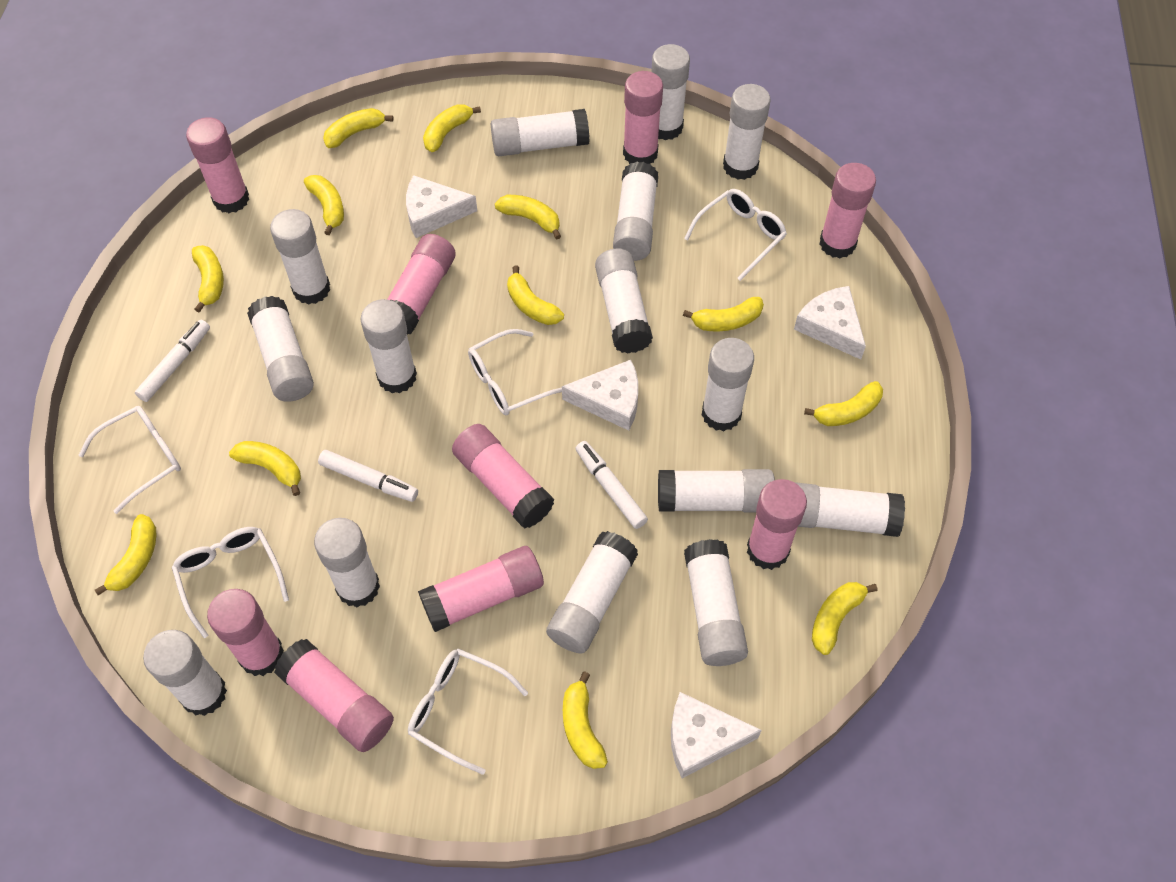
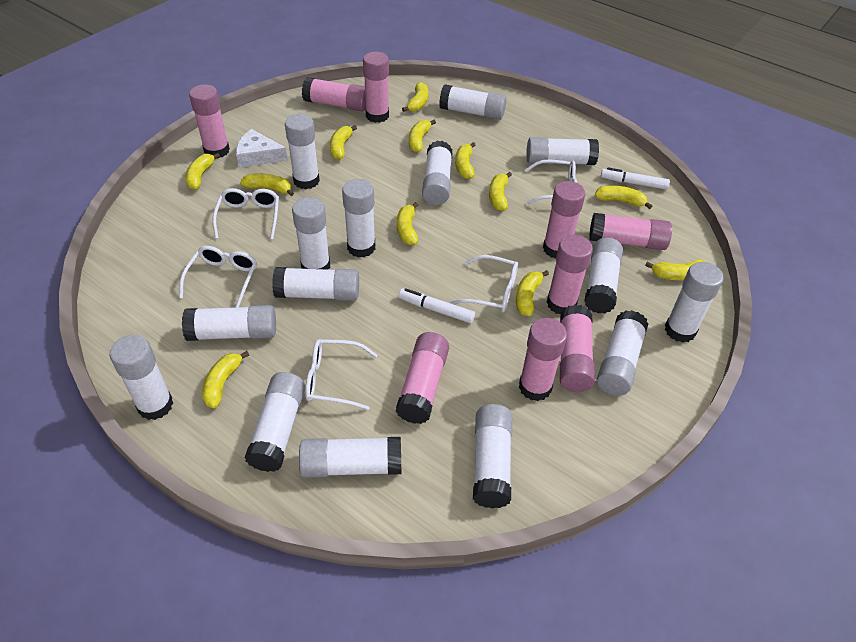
white cheese: 4 -> 1
white marker: 3 -> 2

